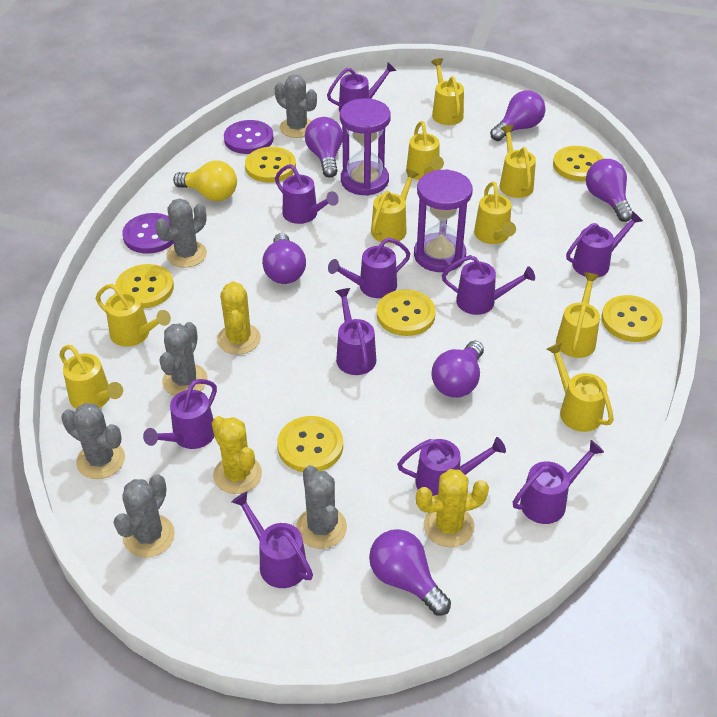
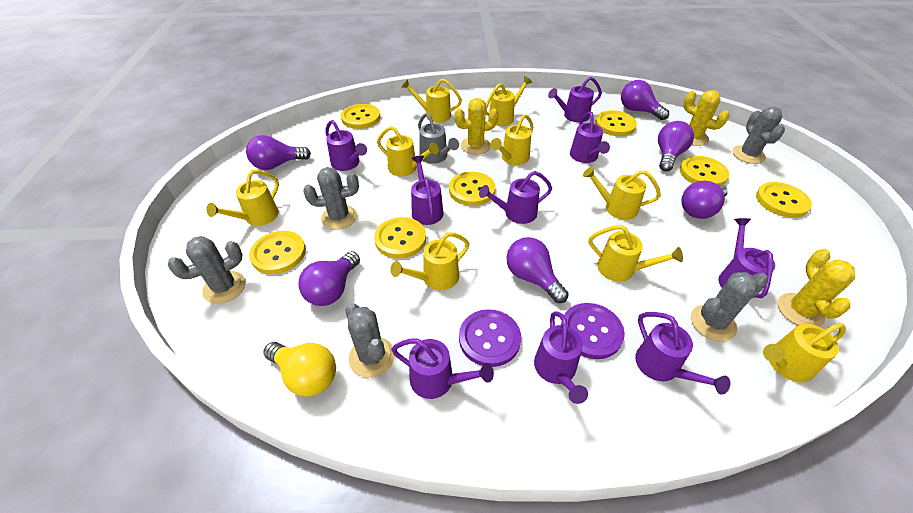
grey cactus: 6 -> 5
grey watering can: 0 -> 1
purple hourglass: 2 -> 0
purple watering can: 10 -> 9
yellow button: 6 -> 7

